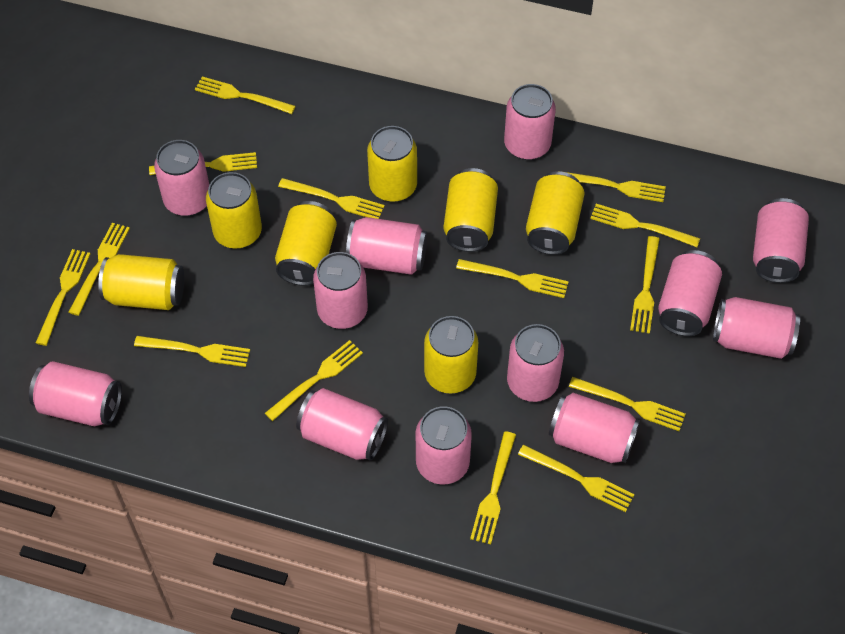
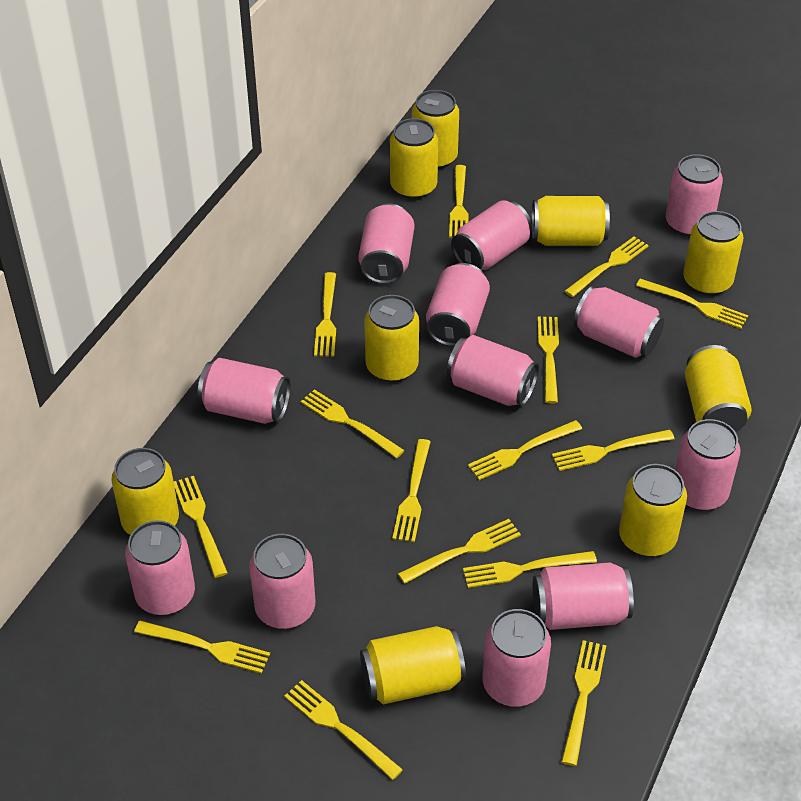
yellow can: 7 -> 9
yellow fork: 14 -> 15

